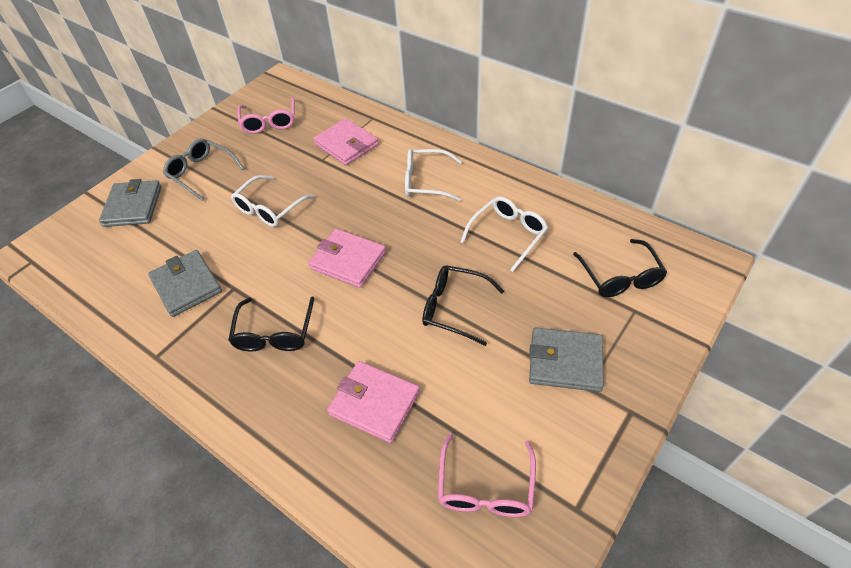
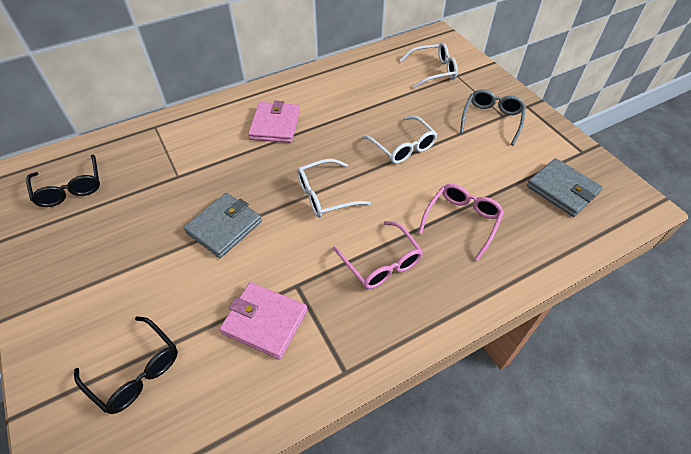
black glasses: 3 -> 2
grey wallet: 3 -> 2
pink wallet: 3 -> 2

